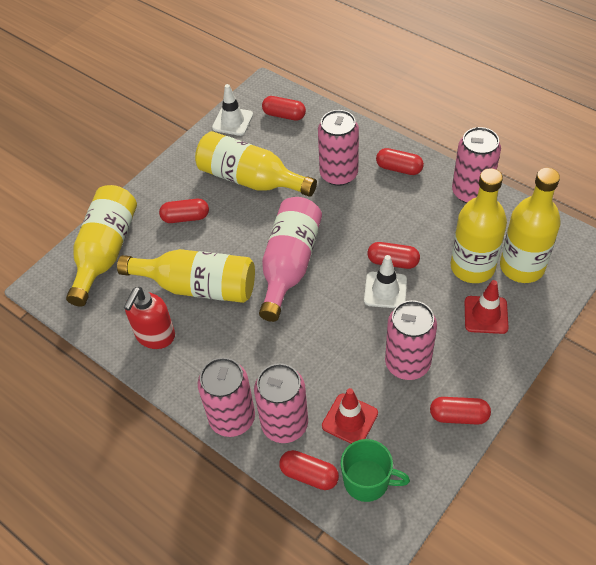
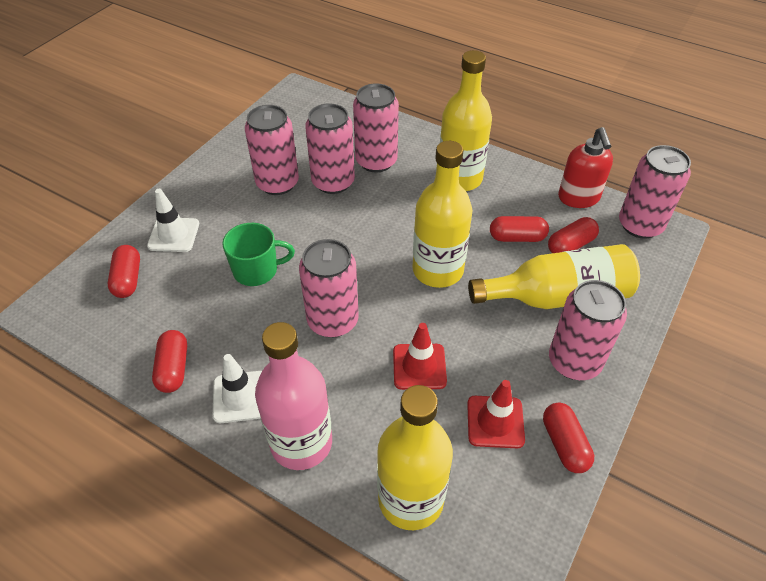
pink can: 5 -> 6
red capsule: 6 -> 5
yellow bottle: 5 -> 4

